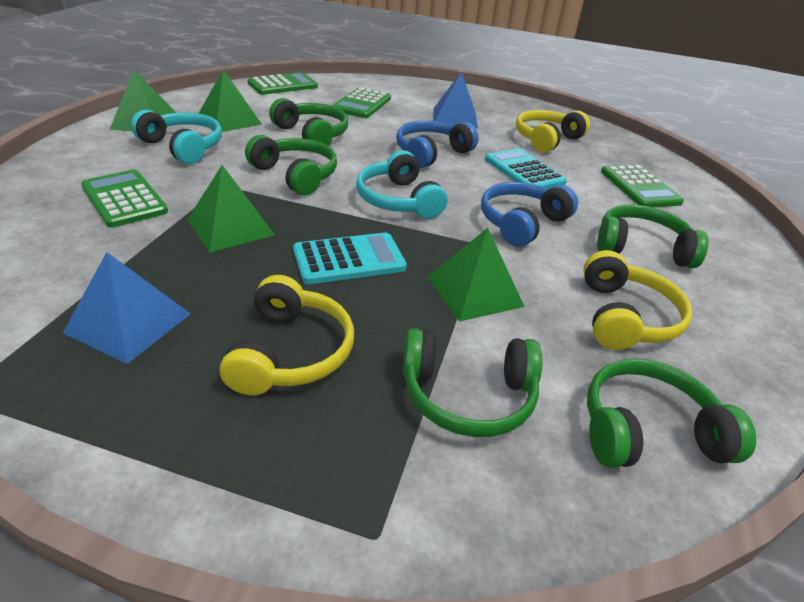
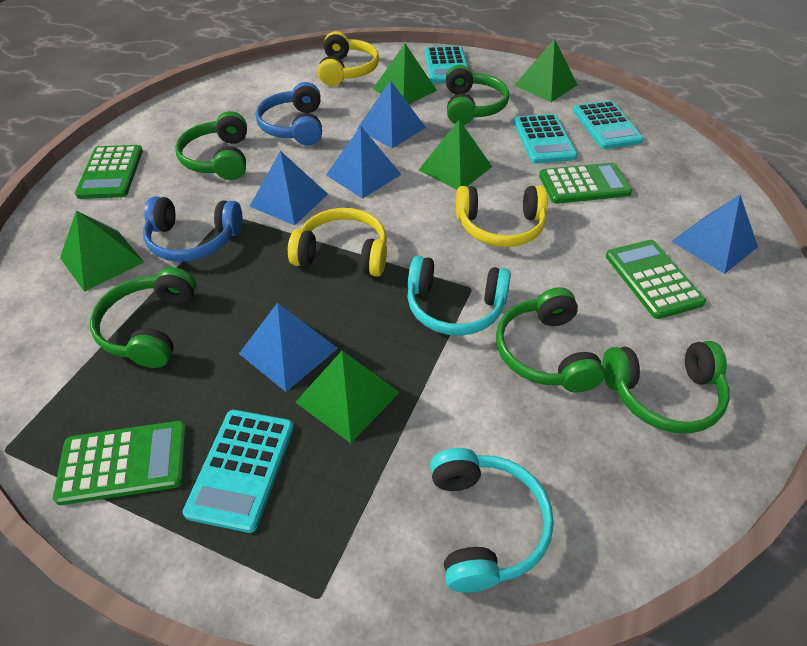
blue pyramid: 2 -> 5
green pyramid: 4 -> 5
turquoise calculator: 2 -> 4

